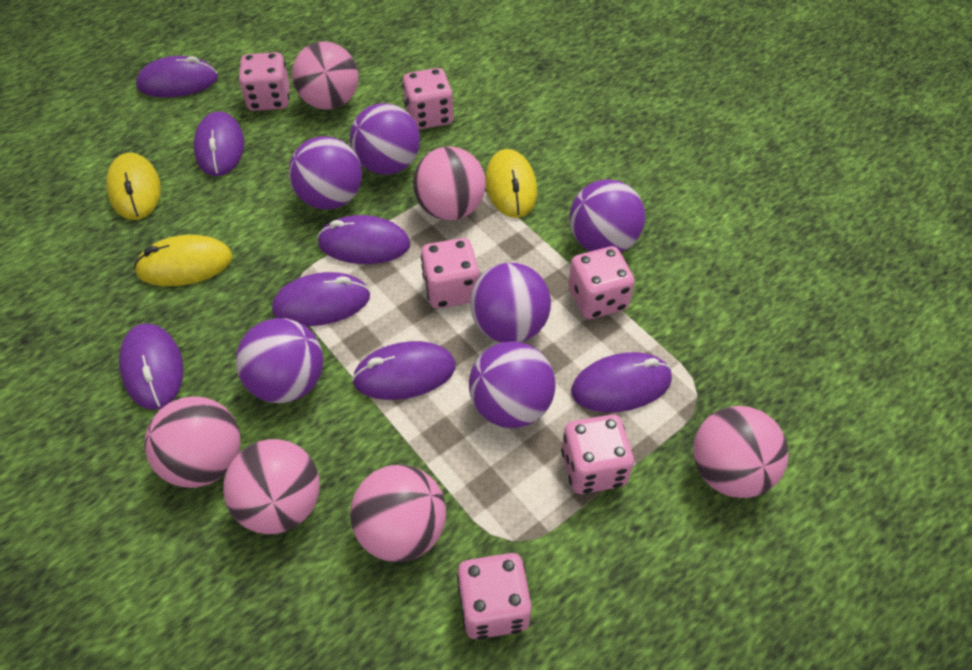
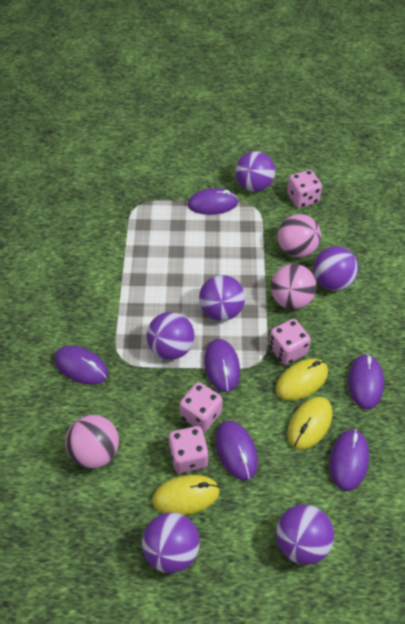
pink ball: 6 -> 3
pink dice: 6 -> 4
purple mouse: 7 -> 6

